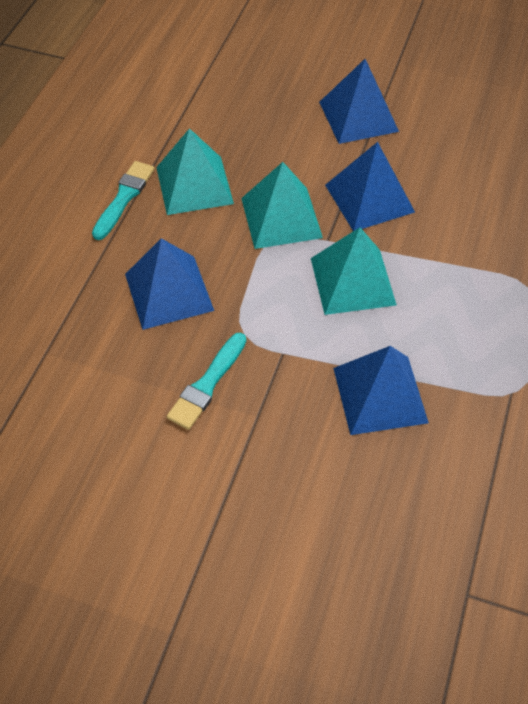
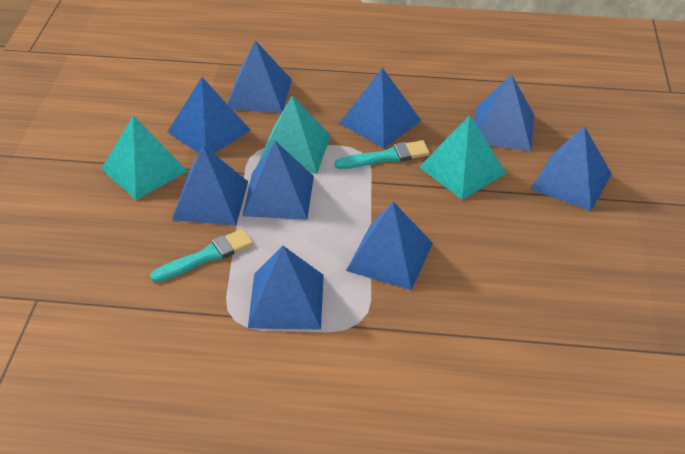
blue pyramid: 4 -> 9

